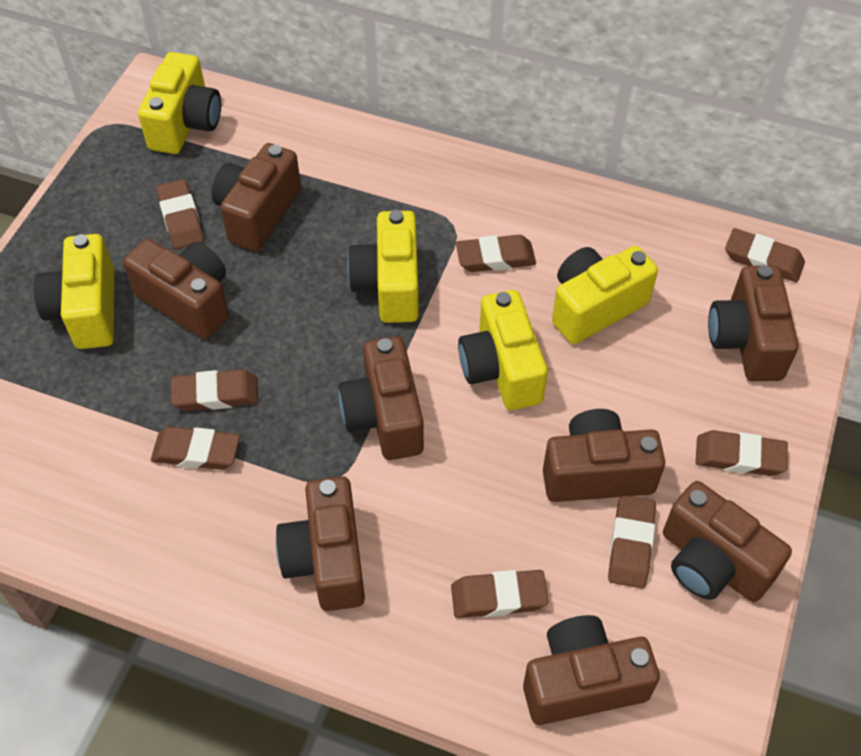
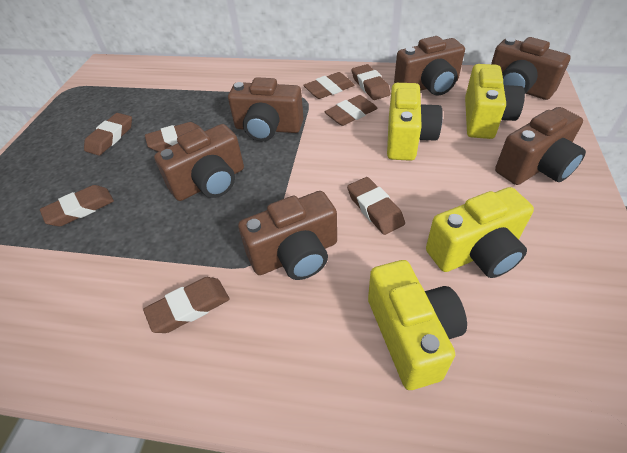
brown camera: 8 -> 6
yellow camera: 5 -> 4

